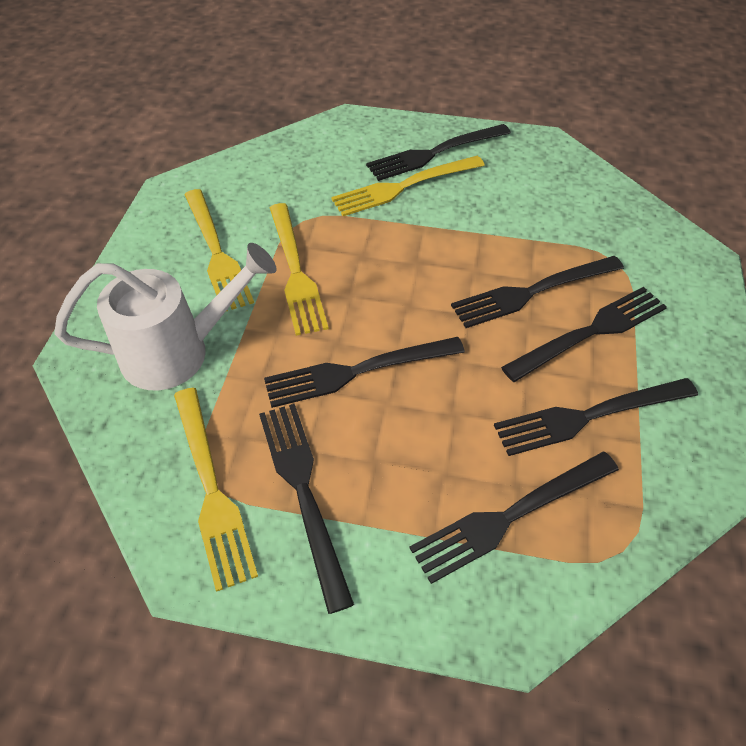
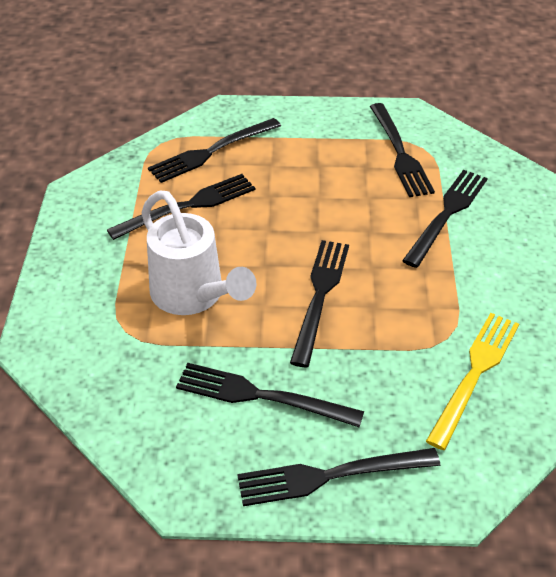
yellow fork: 4 -> 1

